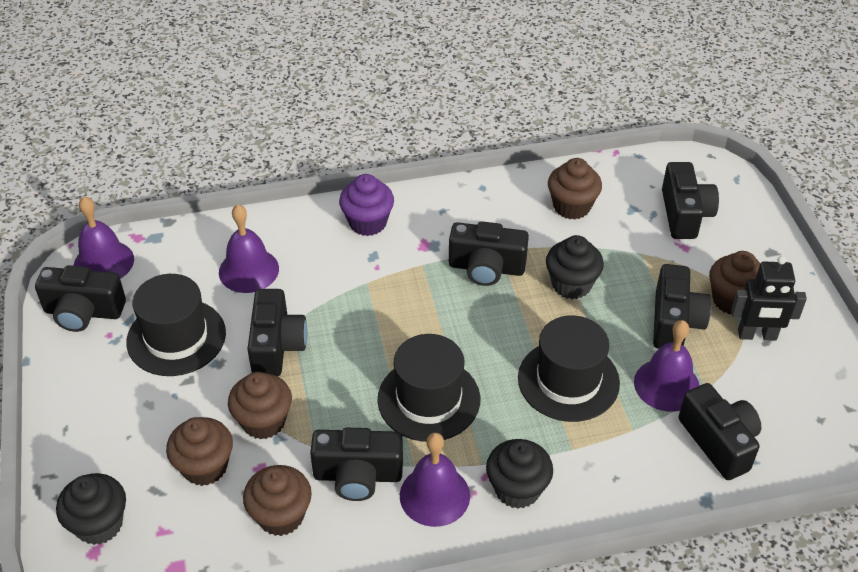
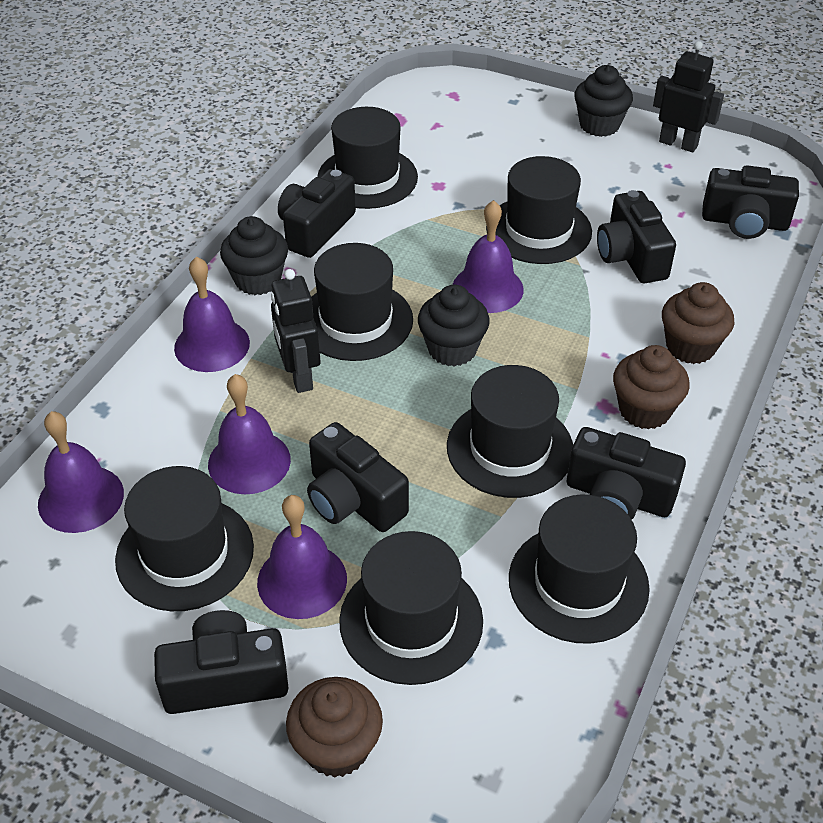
black camera: 7 -> 6
black hat: 3 -> 7
black robot: 1 -> 2
brown cupcake: 5 -> 3
purple bell: 4 -> 5
purple cupcake: 1 -> 0

